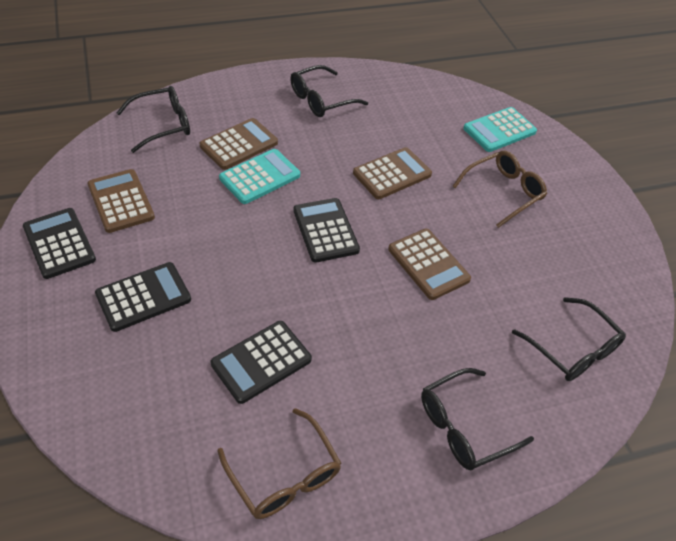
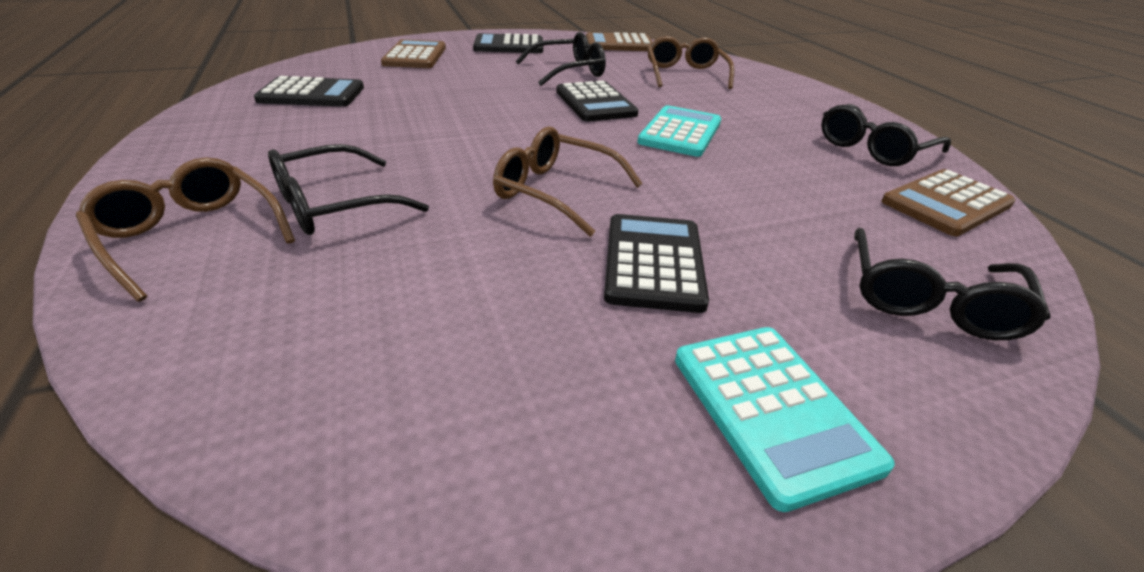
brown calculator: 4 -> 3
brown glasses: 2 -> 3

